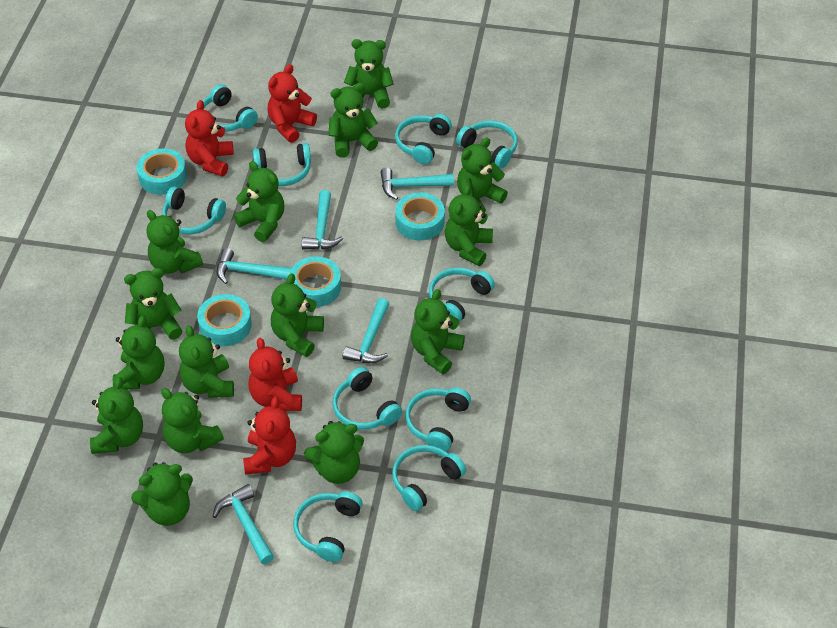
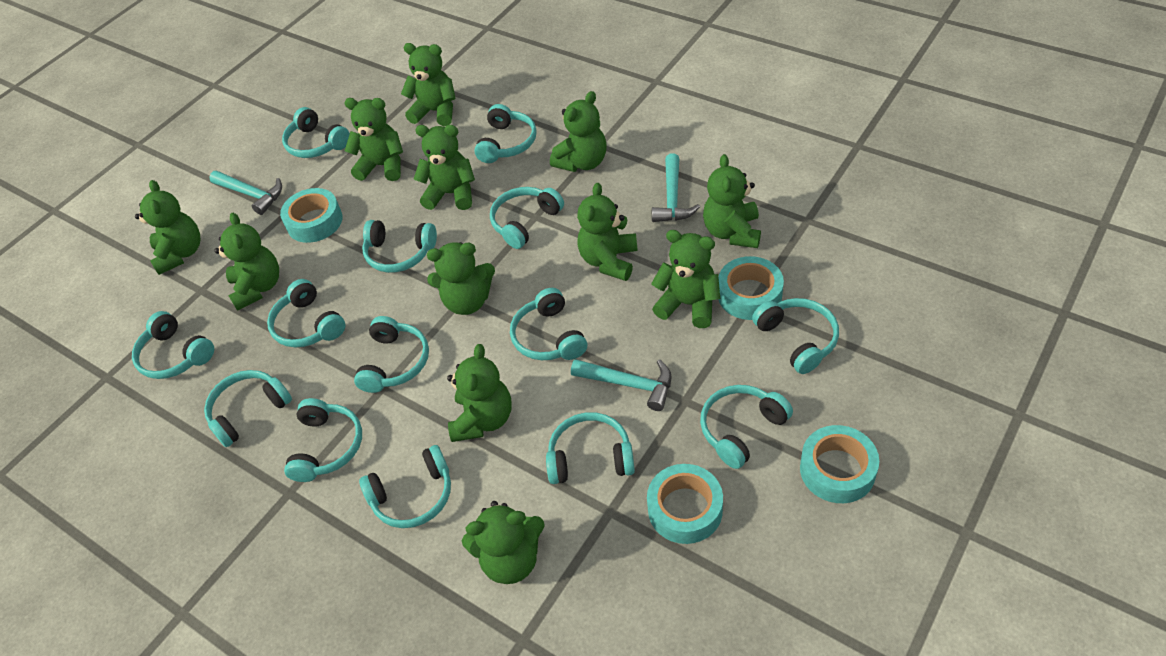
green teddy bear: 15 -> 12
red teddy bear: 4 -> 0
turquoise hammer: 5 -> 3
turquoise headphones: 10 -> 14

